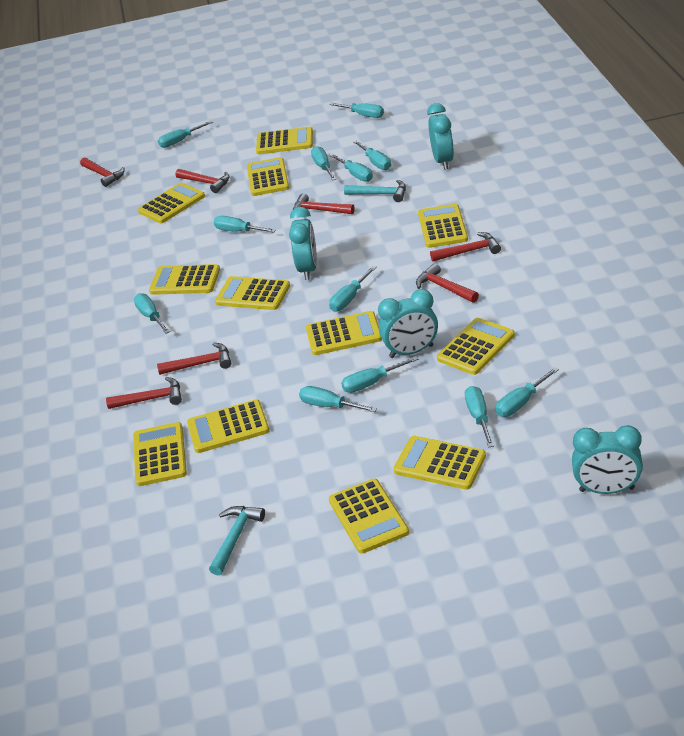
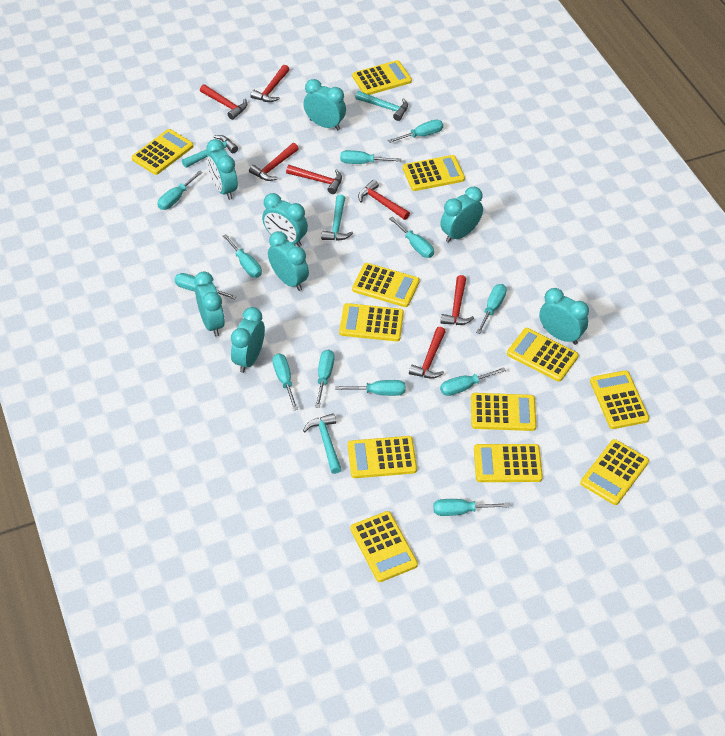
turquoise clock: 4 -> 8
turquoise hammer: 2 -> 4

